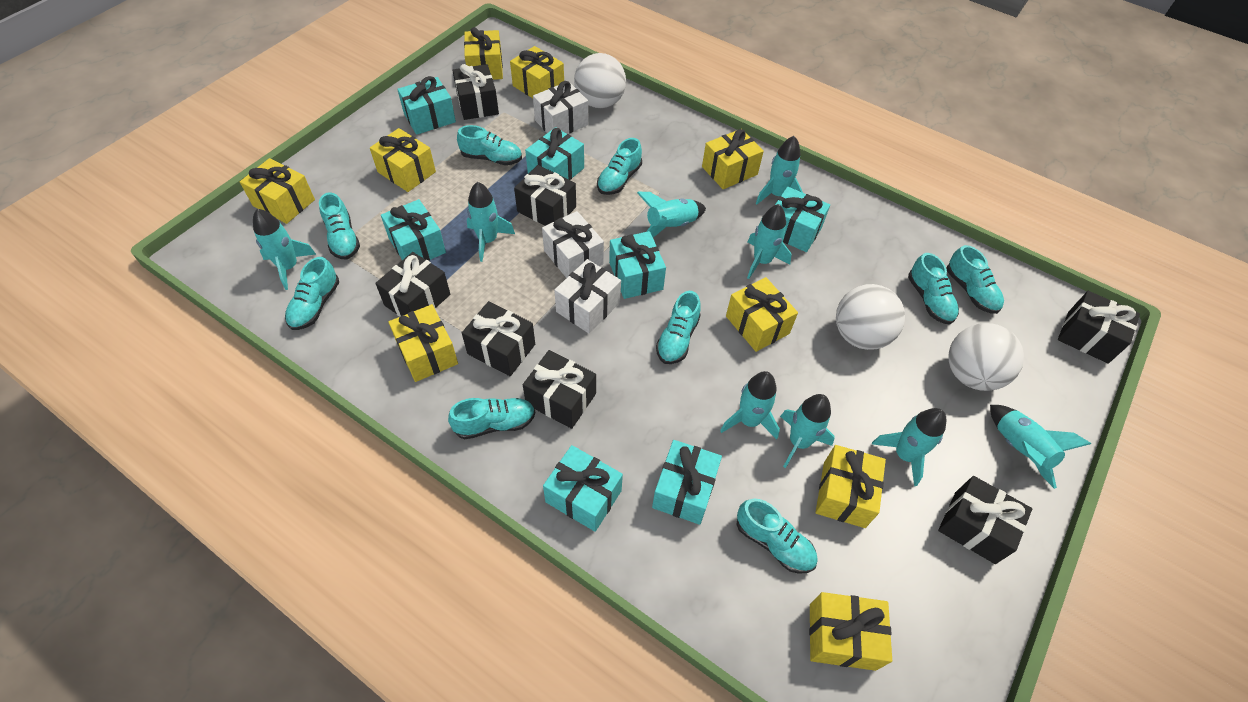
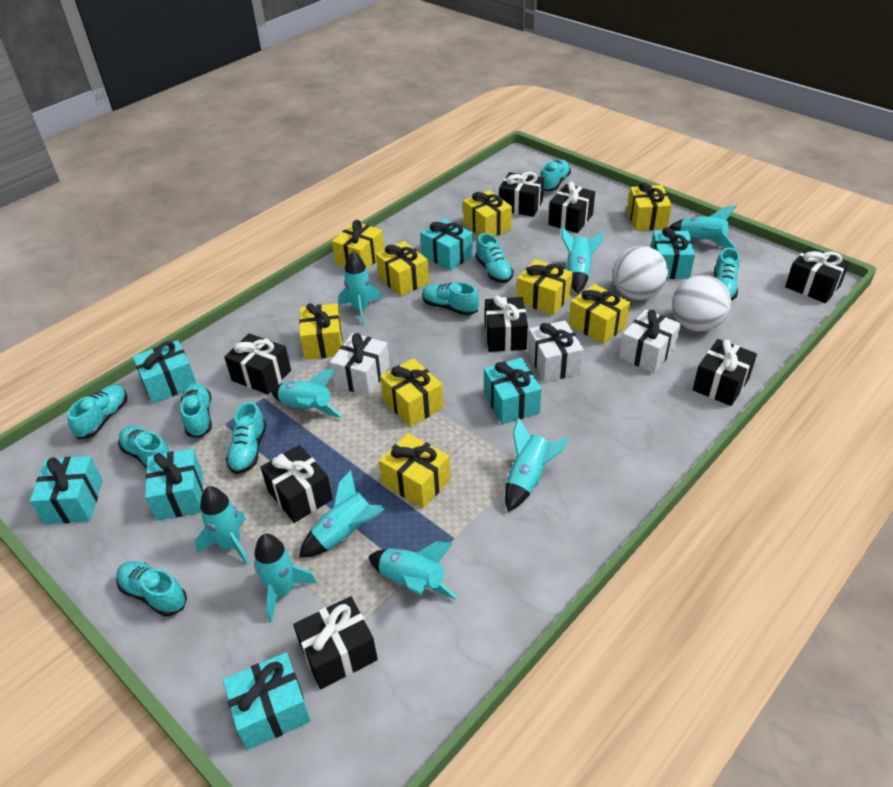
black gift: 7 -> 8
white ball: 3 -> 2

